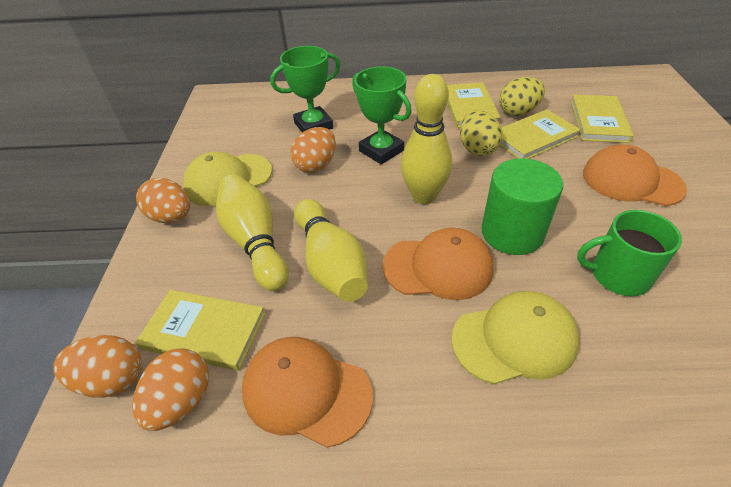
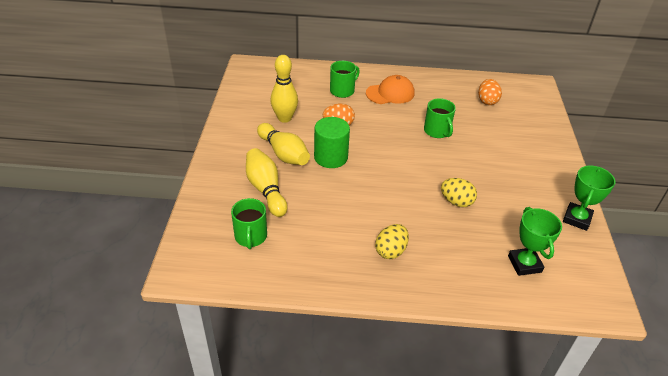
green mug: 1 -> 3
orange cap: 3 -> 1
orange egg: 4 -> 2
yellow book: 4 -> 0
yellow cap: 2 -> 0

